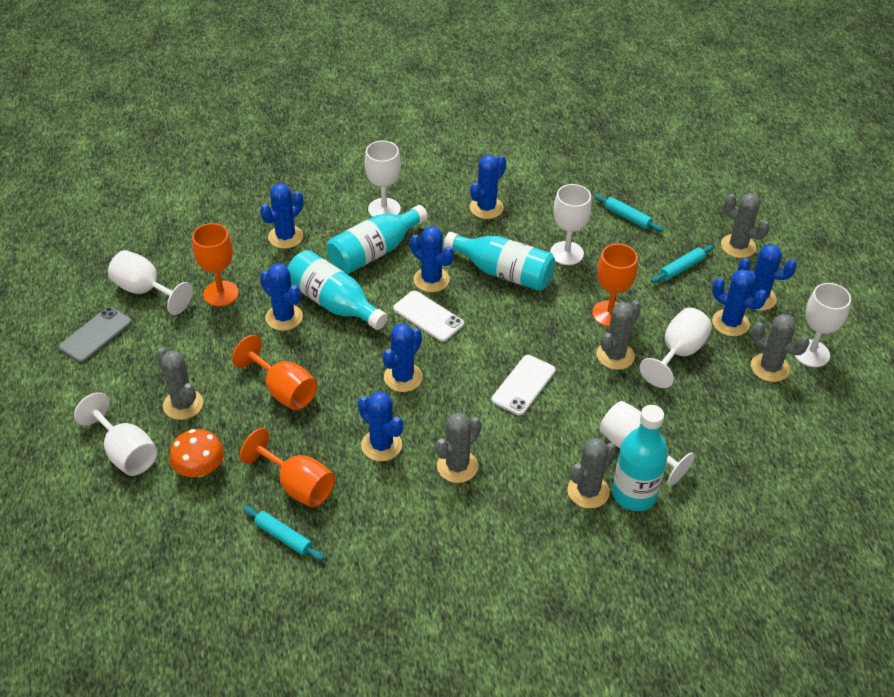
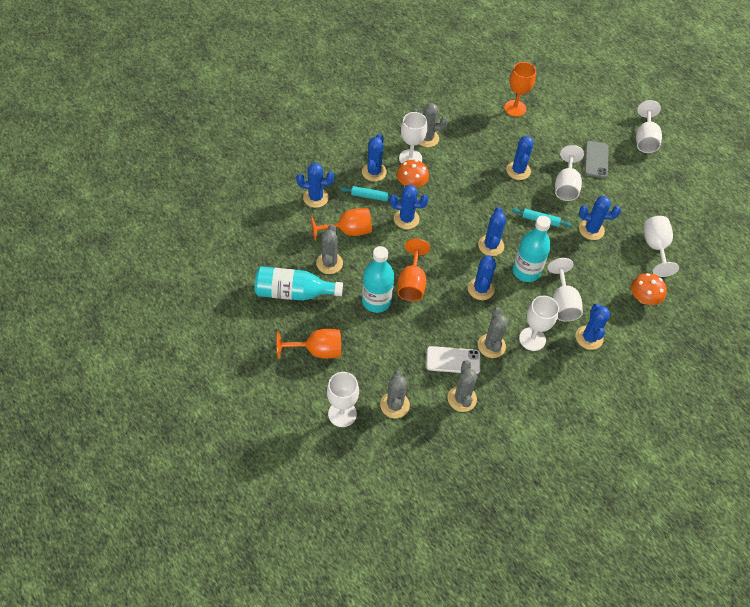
grey cactus: 6 -> 5
orange mushroom: 1 -> 2
turquoise bottle: 4 -> 3
turquoise rolling pin: 3 -> 2
white phone: 2 -> 1

